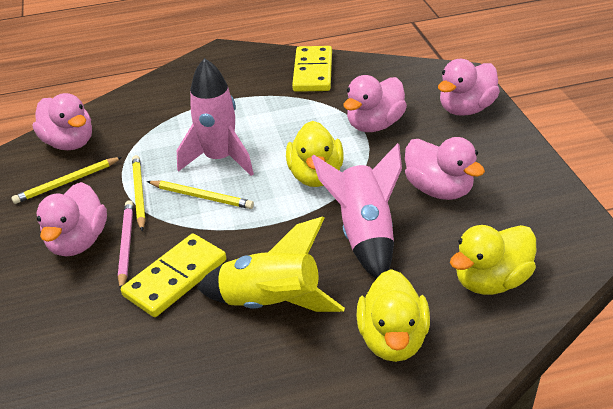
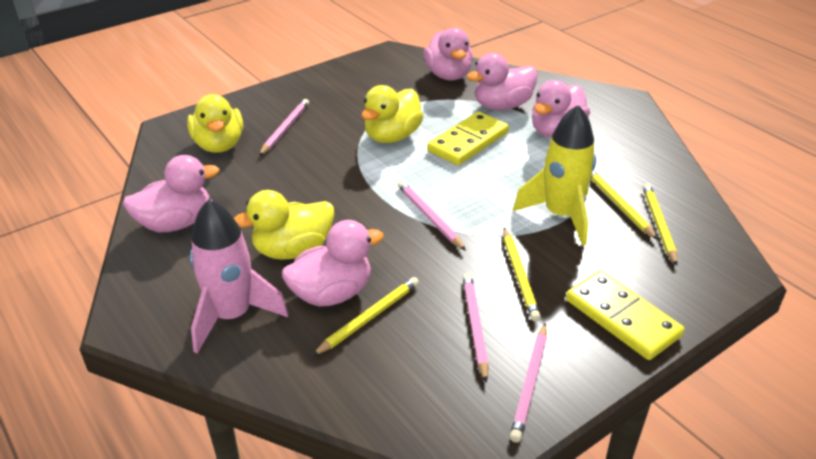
pink pencil: 1 -> 4
pink rocket: 2 -> 1
yellow pencil: 3 -> 4

